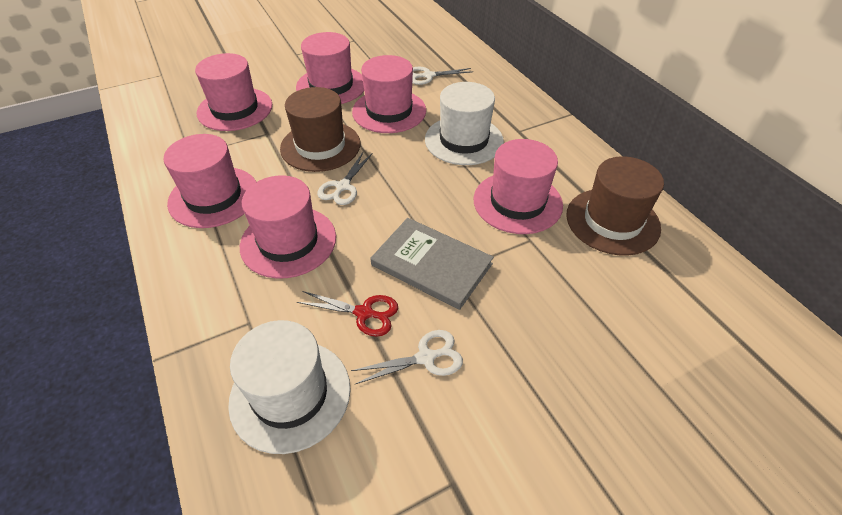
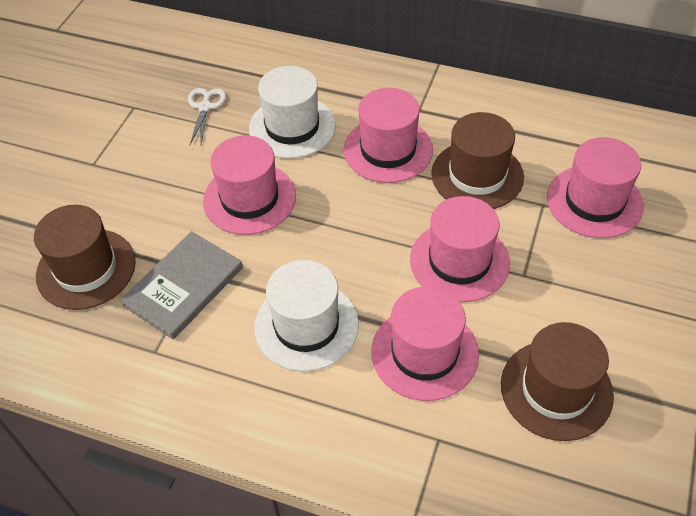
brown hat: 2 -> 3
pink hat: 6 -> 5
red scissors: 1 -> 0
white scissors: 3 -> 1

